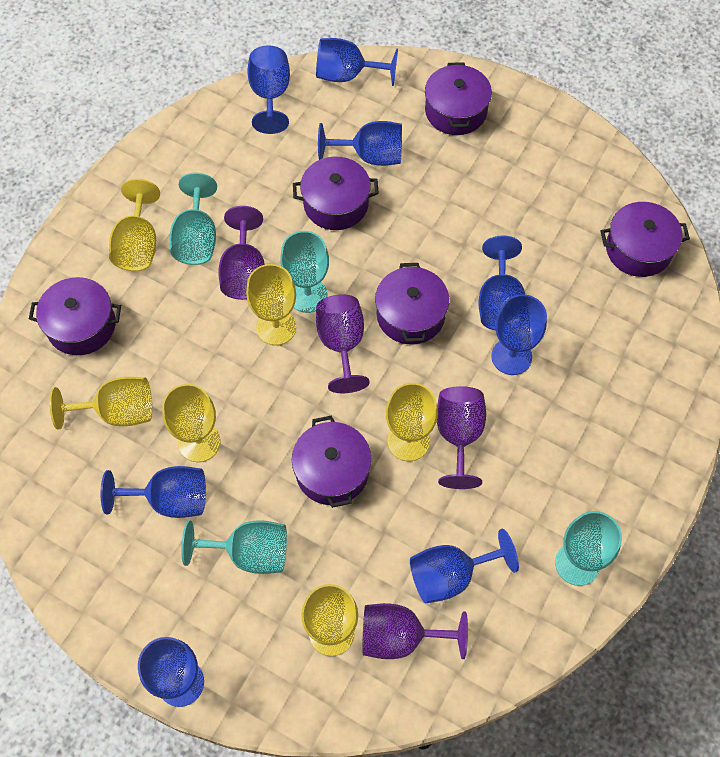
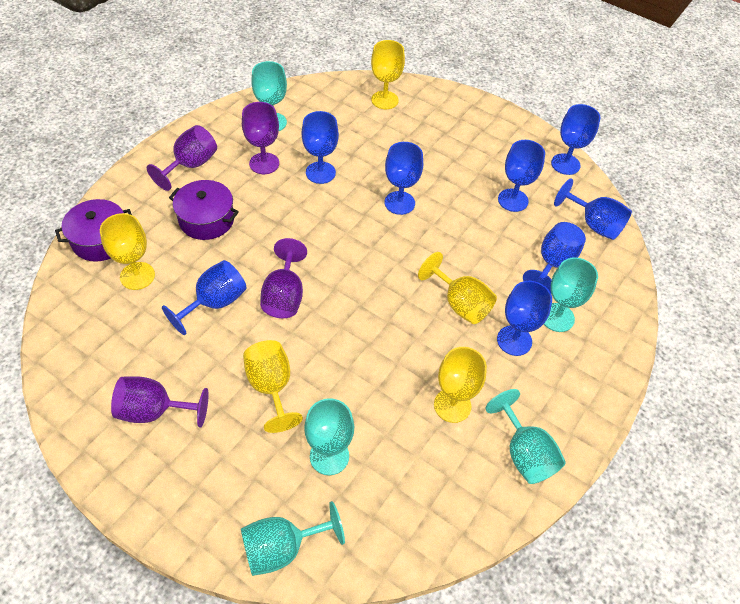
purple pot: 6 -> 2
turquoise goblet: 4 -> 5
yellow goblet: 6 -> 5

